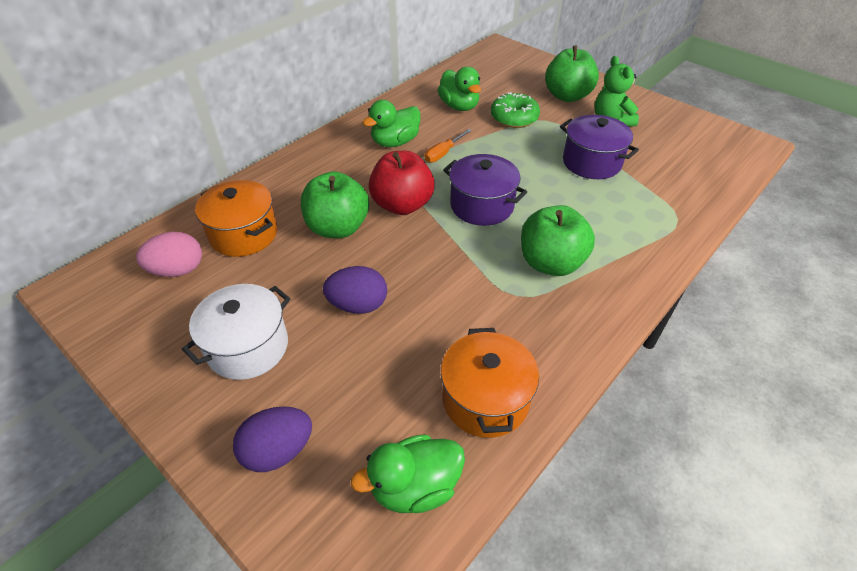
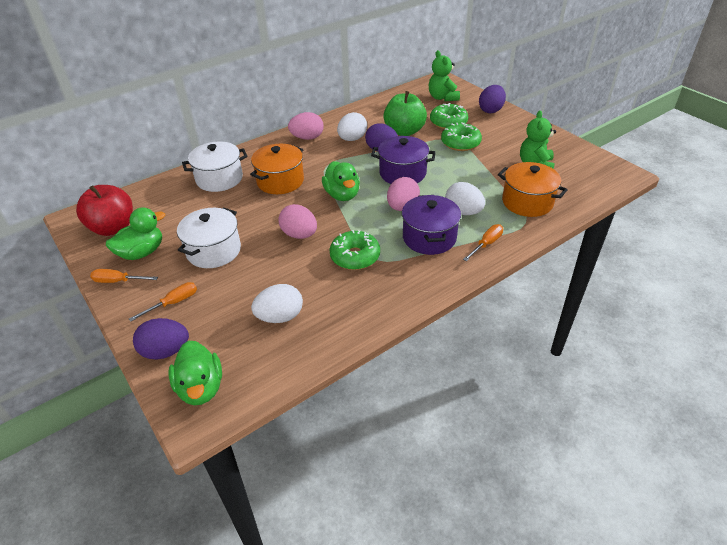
green apple: 3 -> 1
green donut: 1 -> 3
green teddy bear: 1 -> 2
orange screwdriver: 1 -> 3
pink egg: 1 -> 3
purple egg: 2 -> 3
white egg: 0 -> 3
white pot: 1 -> 2

